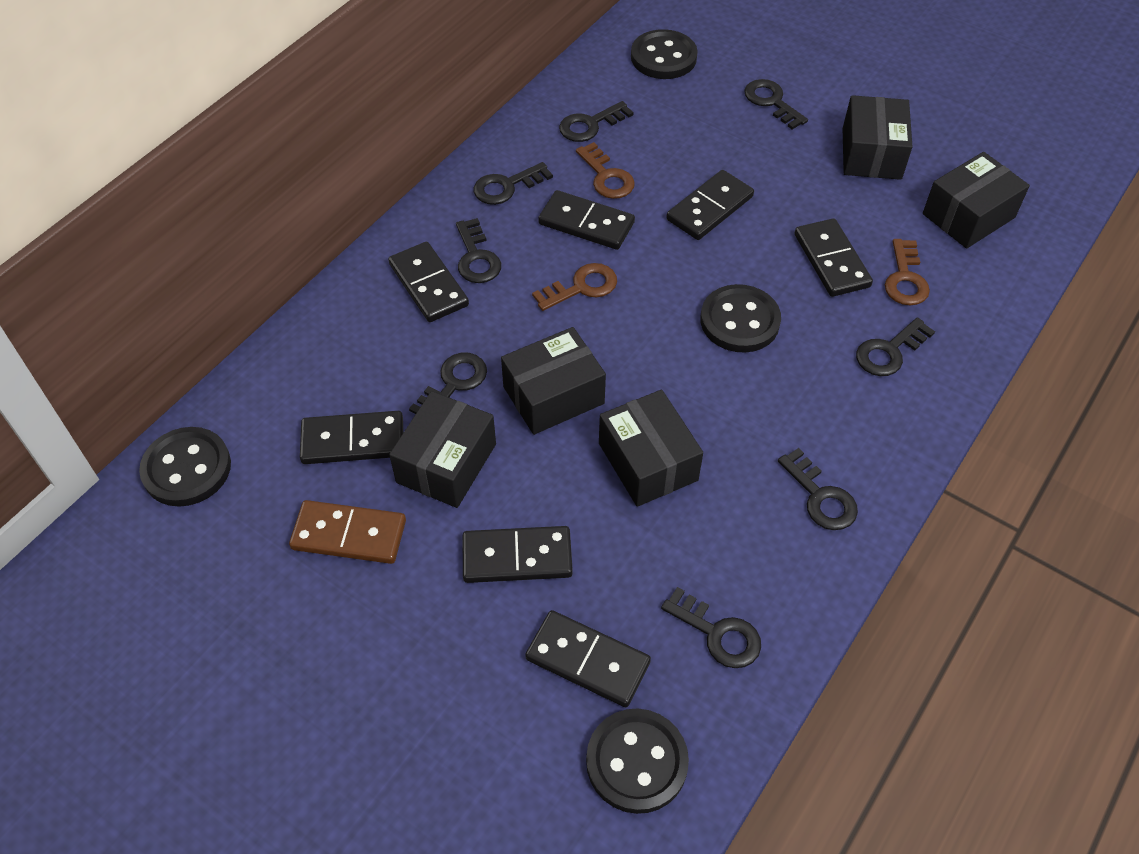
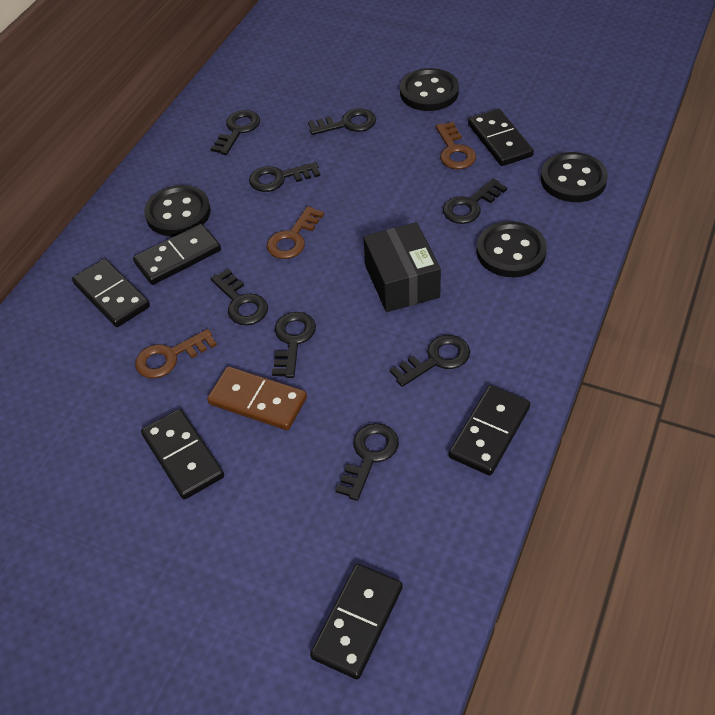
black box: 5 -> 1
black domino: 7 -> 6

